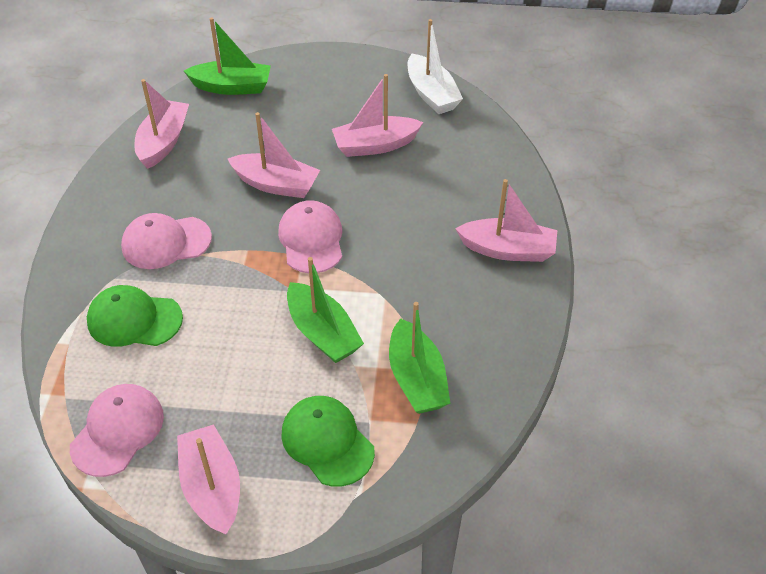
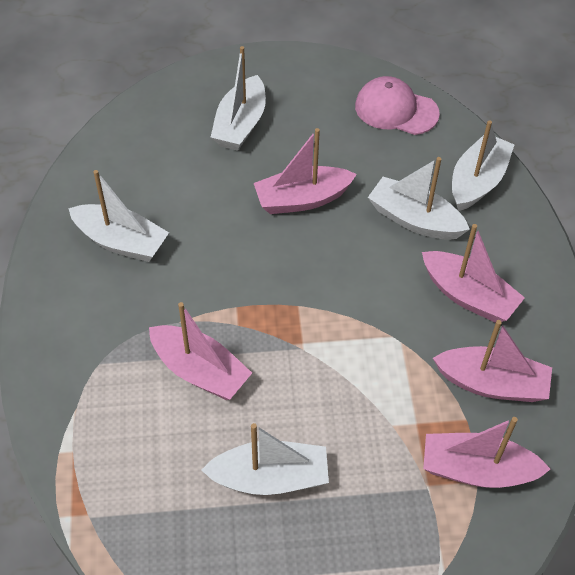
green boat: 3 -> 0
green cap: 2 -> 0
pink cap: 3 -> 1
white boat: 1 -> 5

